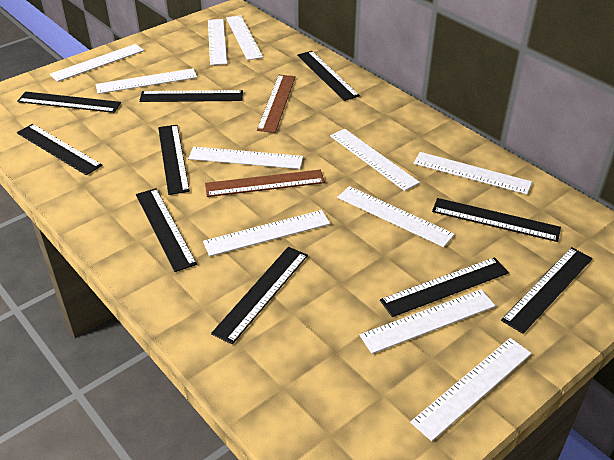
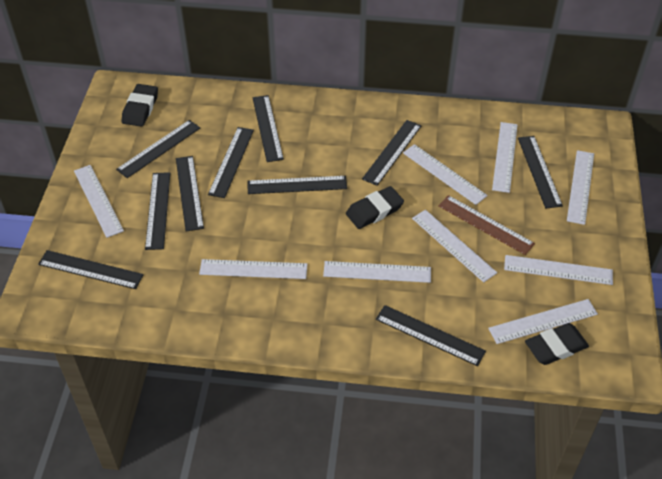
black eraser: 0 -> 3
brown ruler: 2 -> 1
white ruler: 11 -> 9

